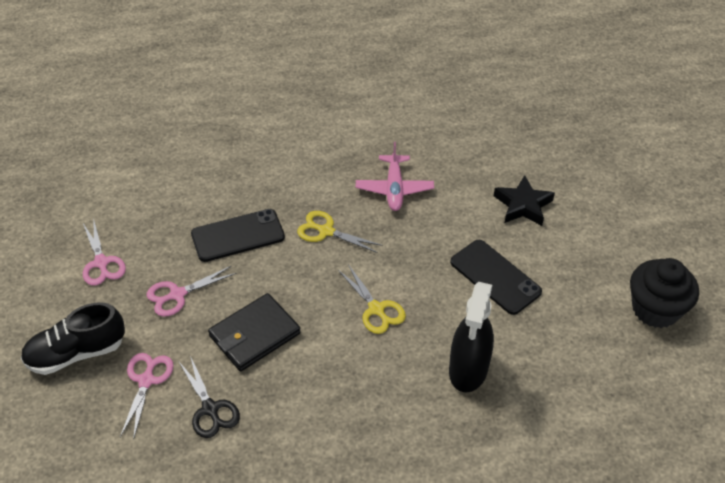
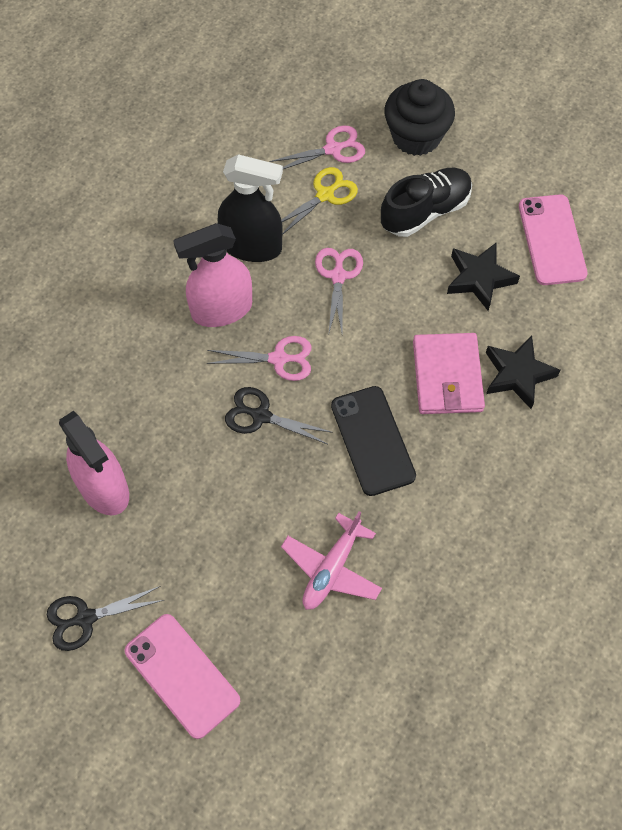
black phone: 2 -> 1
black scissors: 1 -> 2
black star: 1 -> 2
black wallet: 1 -> 0
pink phone: 0 -> 2
pink spray bottle: 0 -> 2
pink wallet: 0 -> 1
yellow scissors: 2 -> 1

